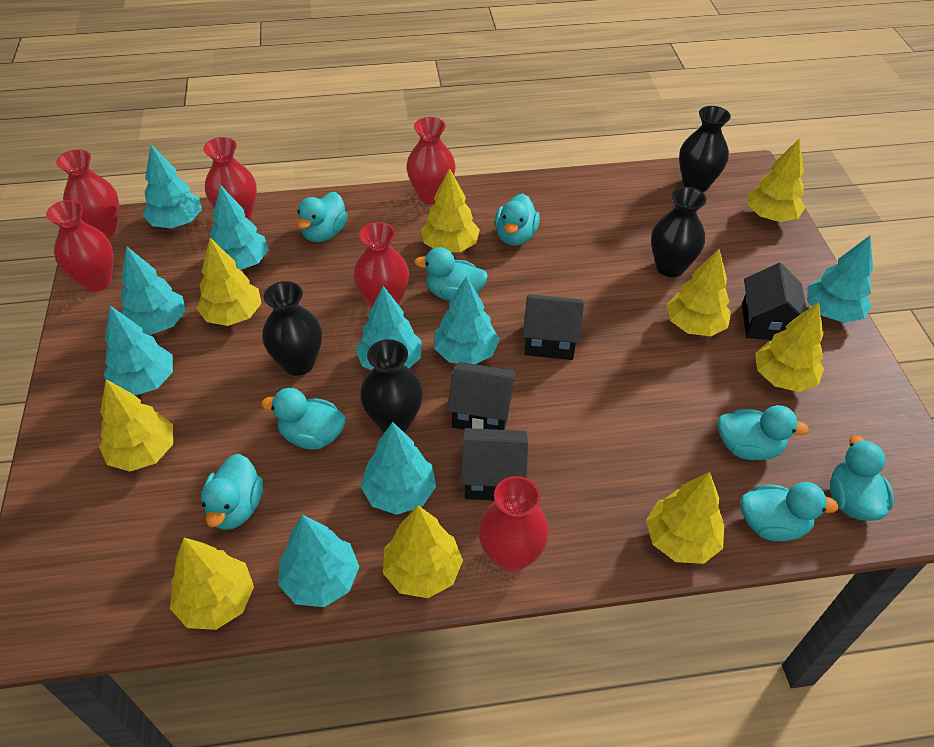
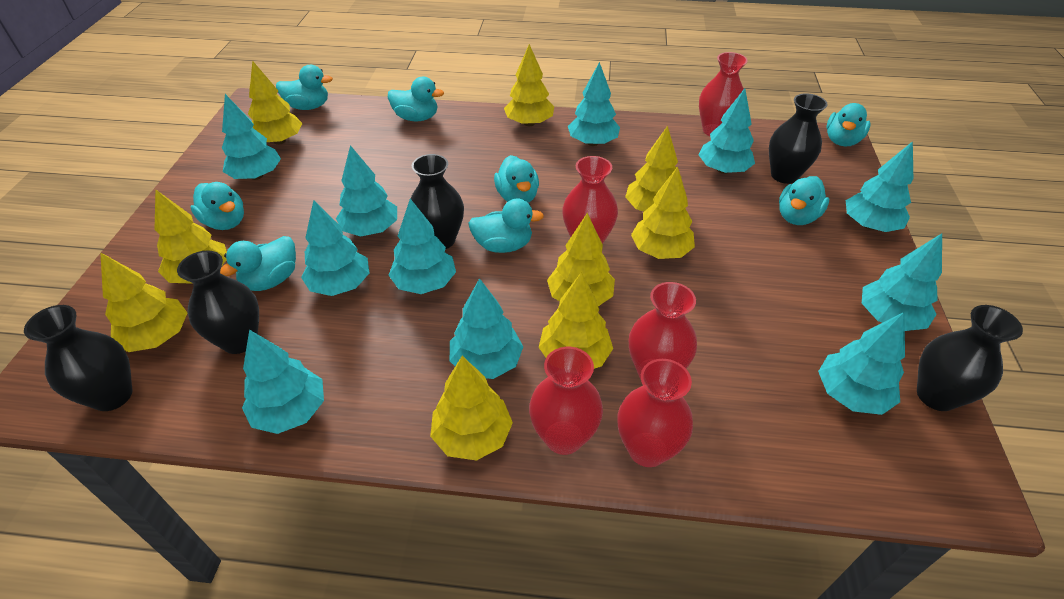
black house: 4 -> 0
black vase: 4 -> 5
red vase: 6 -> 5
turquoise tree: 9 -> 11

